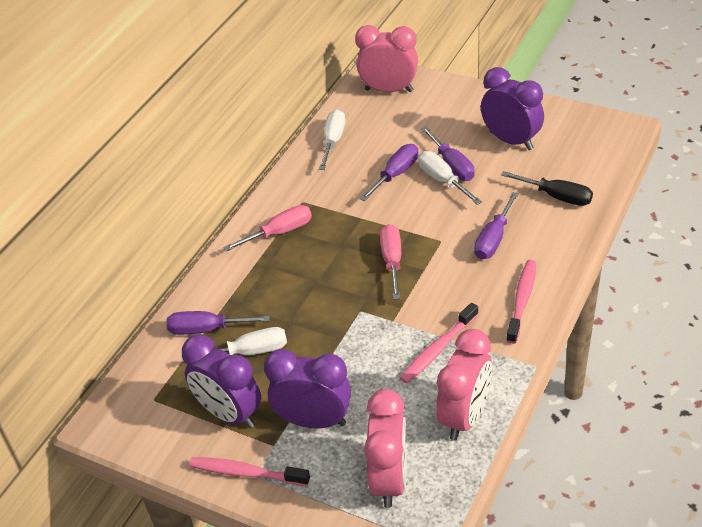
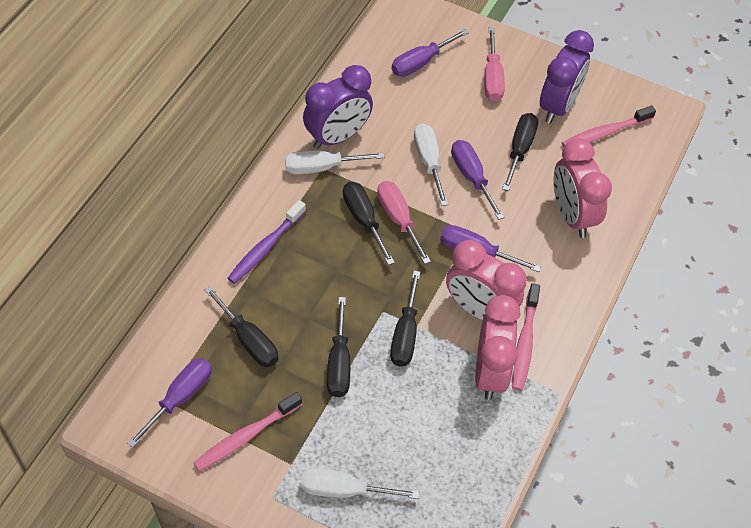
black screwdriver: 1 -> 5
purple clock: 3 -> 2
purple toothbrush: 0 -> 1

